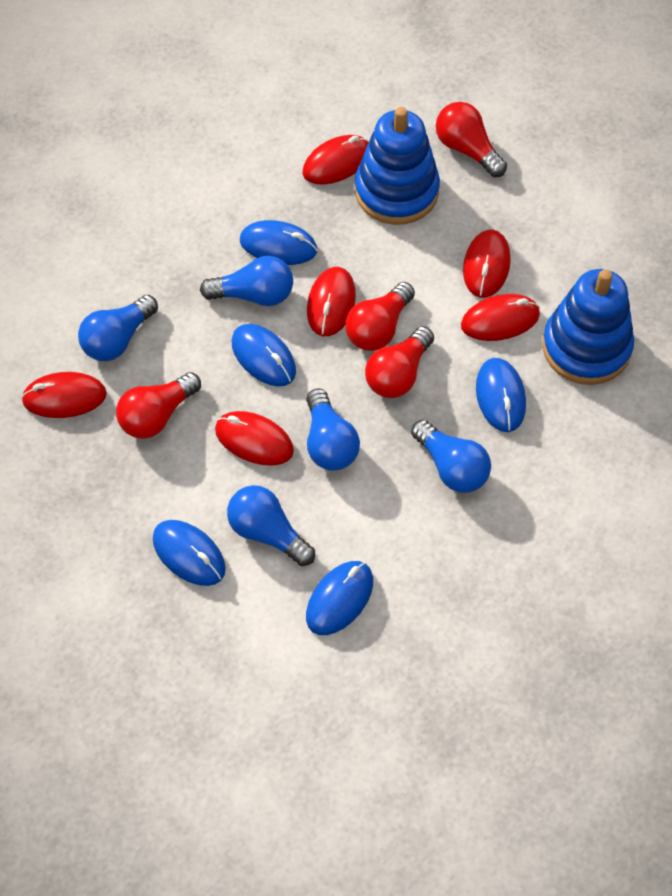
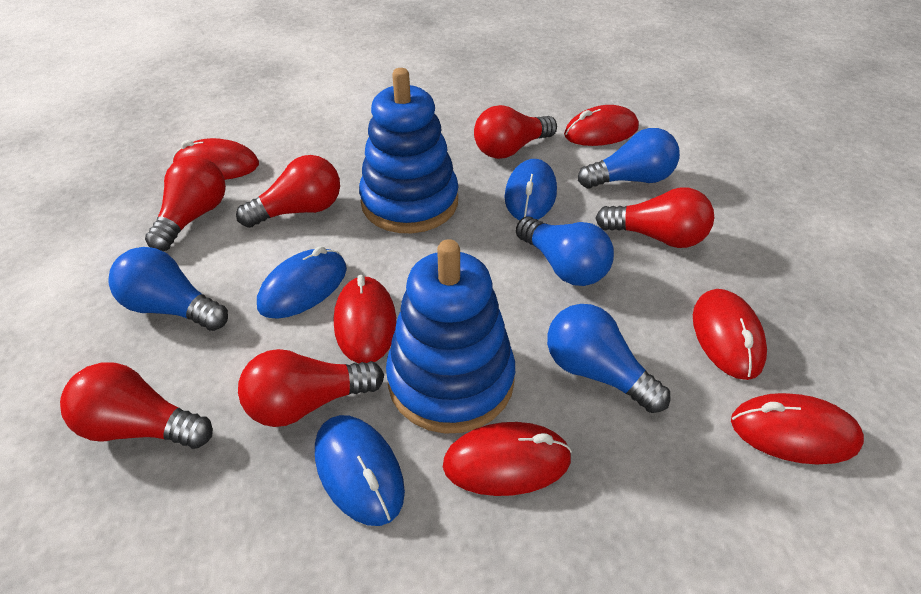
blue light bulb: 5 -> 4
blue mouse: 5 -> 3
red light bulb: 4 -> 6

